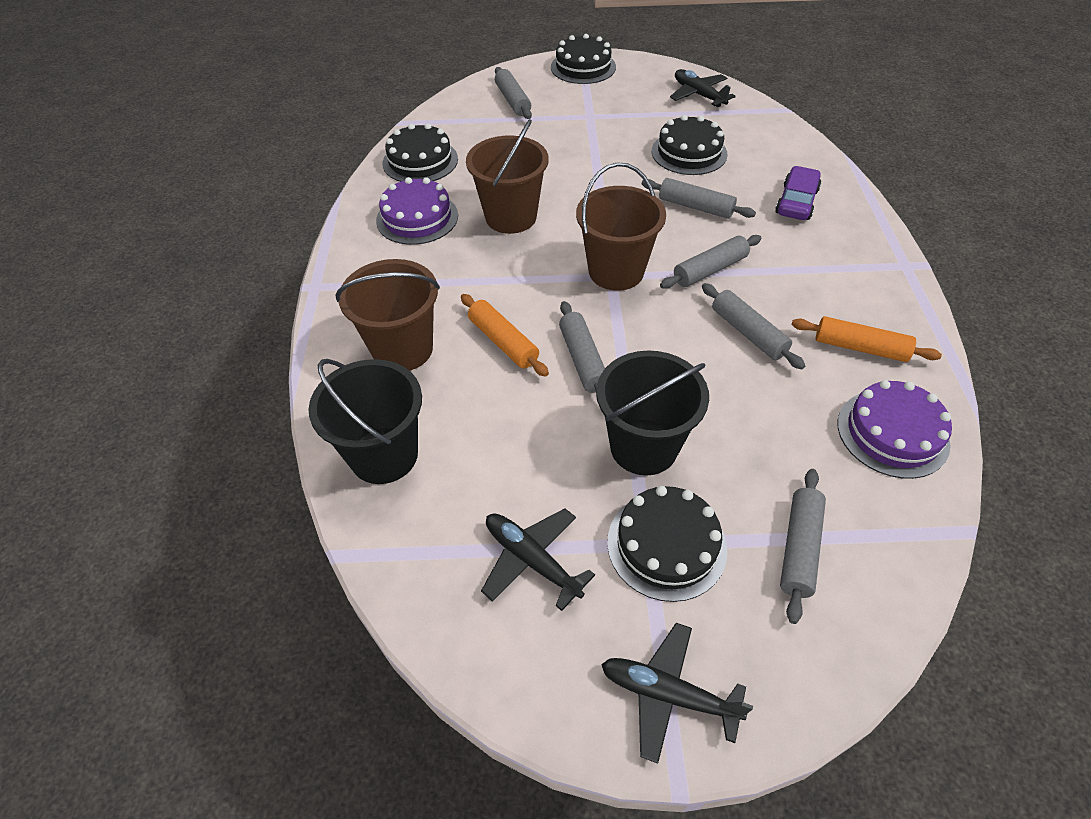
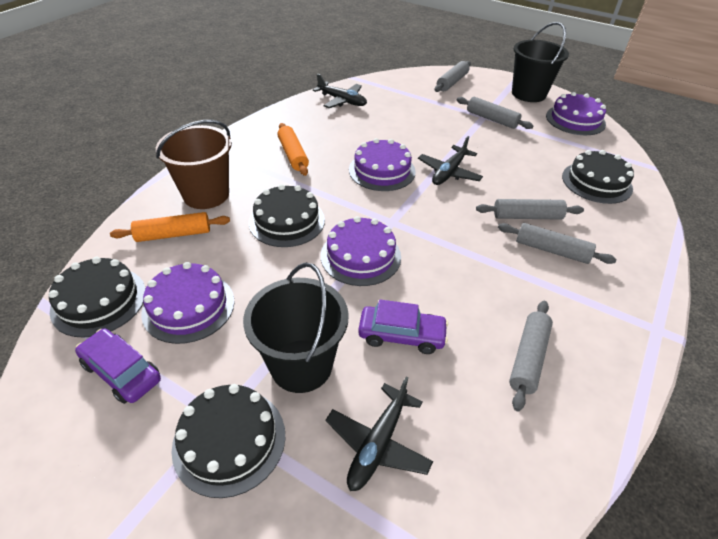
brown bucket: 3 -> 1
grey rolling pin: 6 -> 5
purple cake: 2 -> 4
purple car: 1 -> 2

